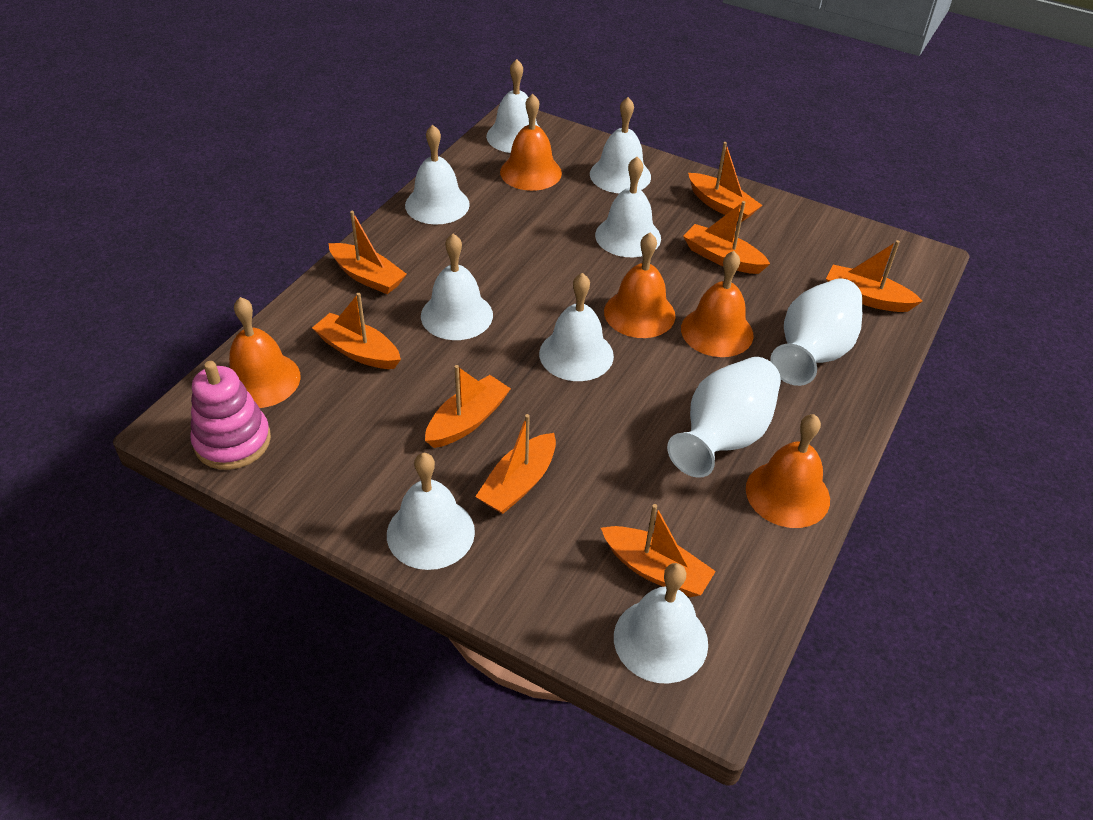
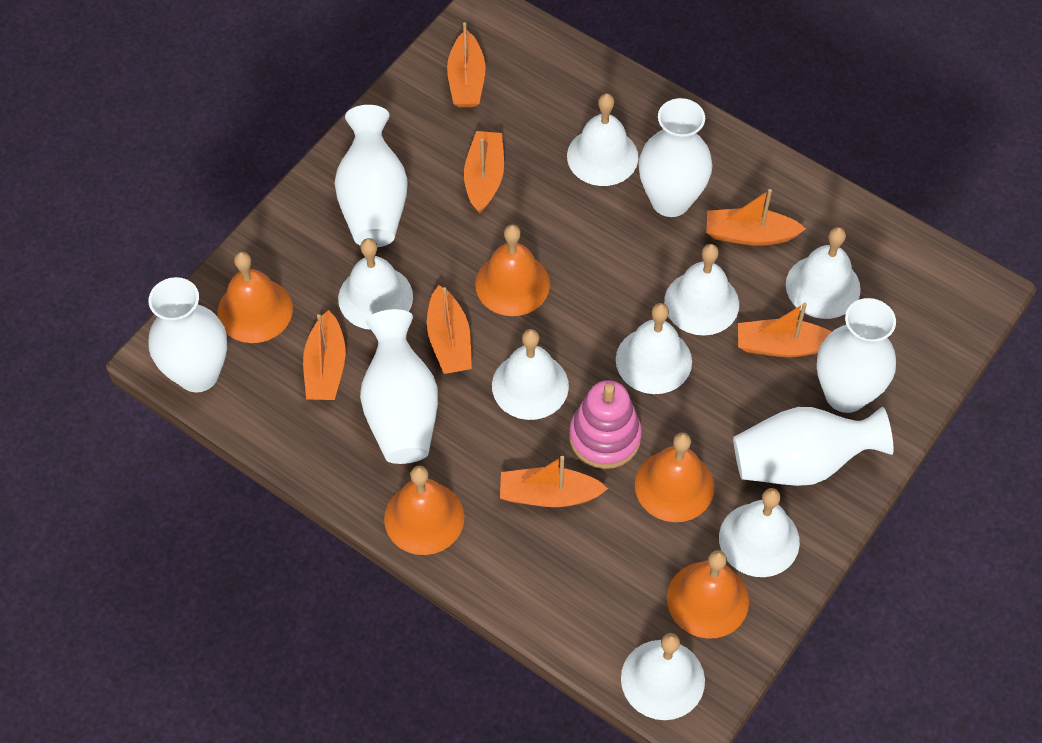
orange boat: 8 -> 7
white vase: 2 -> 6

